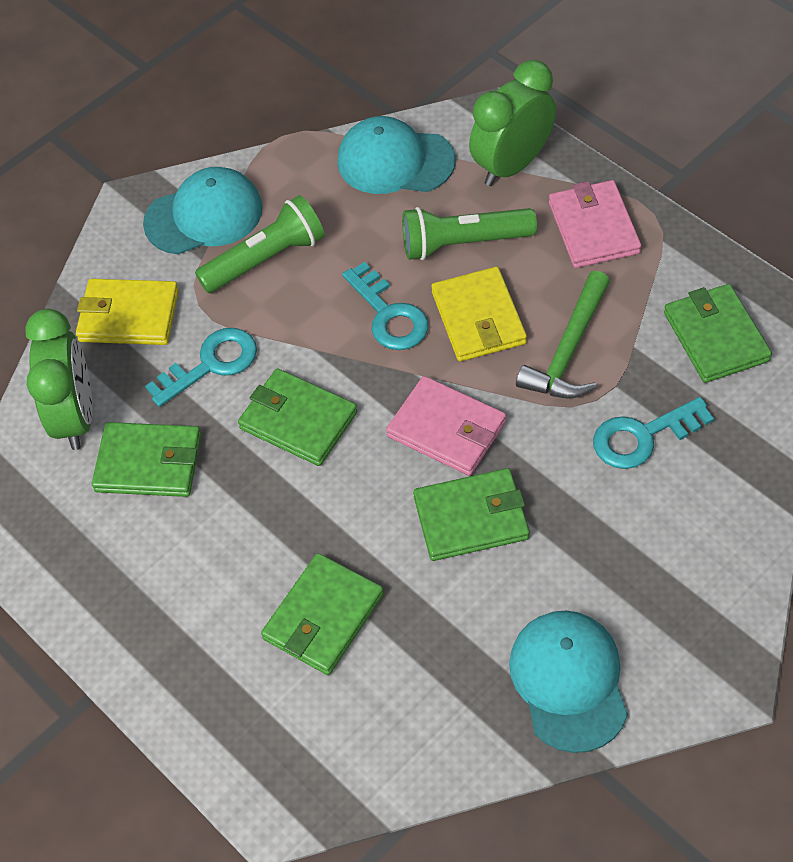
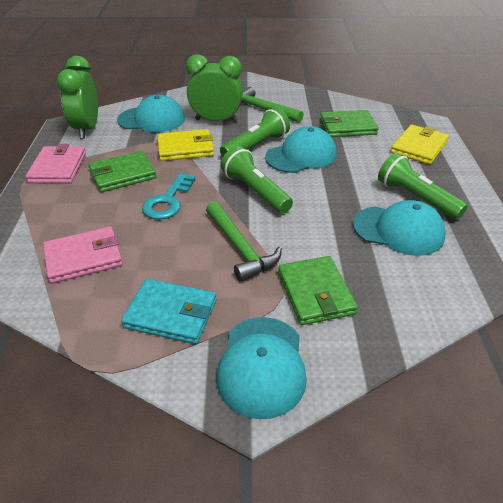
green flashlight: 2 -> 3
green hammer: 1 -> 2
green wallet: 5 -> 3
turquoise cap: 3 -> 4
turquoise key: 3 -> 1
turquoise wallet: 0 -> 1

